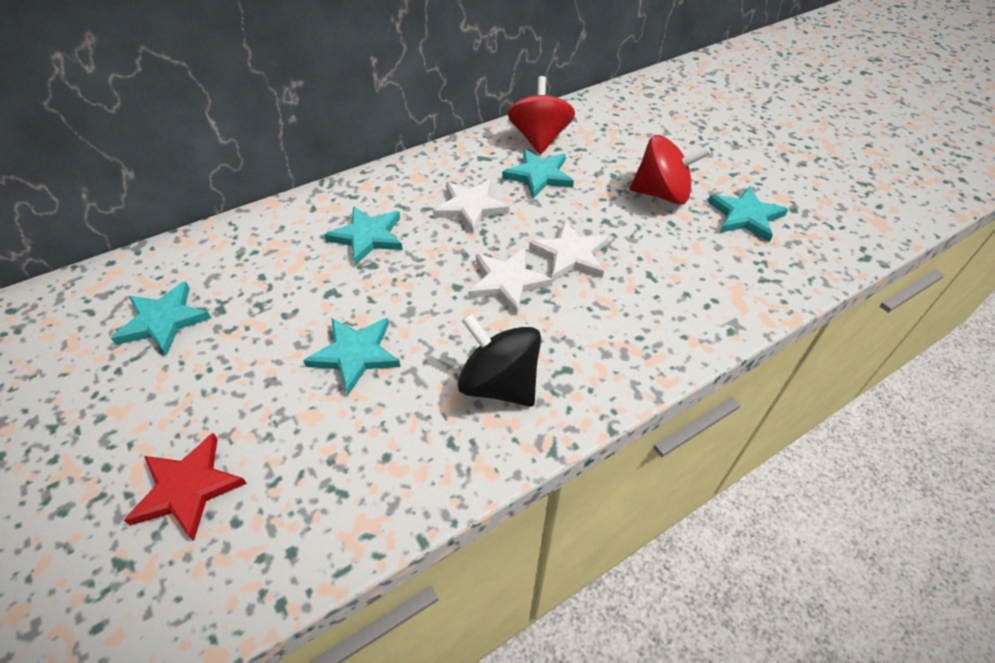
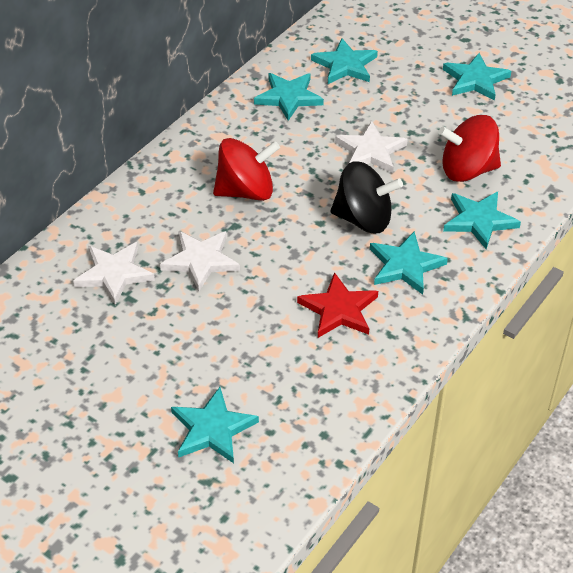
turquoise star: 5 -> 6

